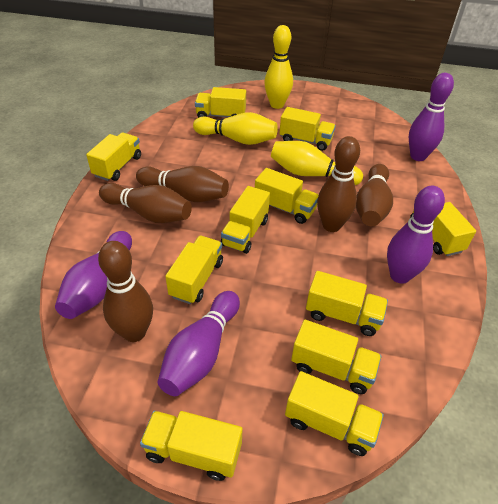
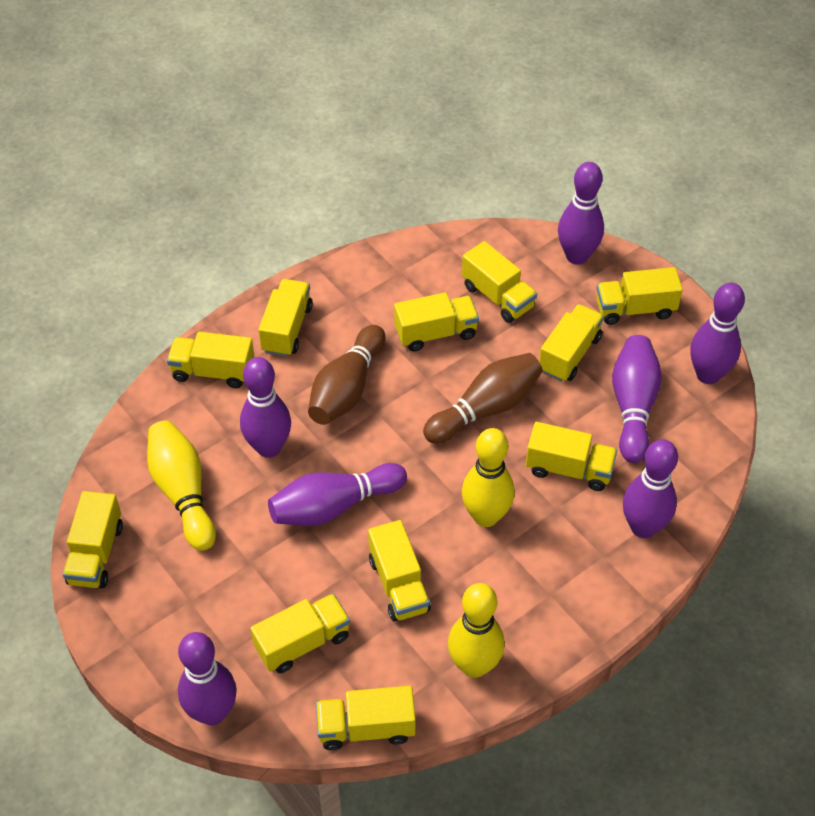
brown bowling pin: 5 -> 2
purple bowling pin: 4 -> 7

